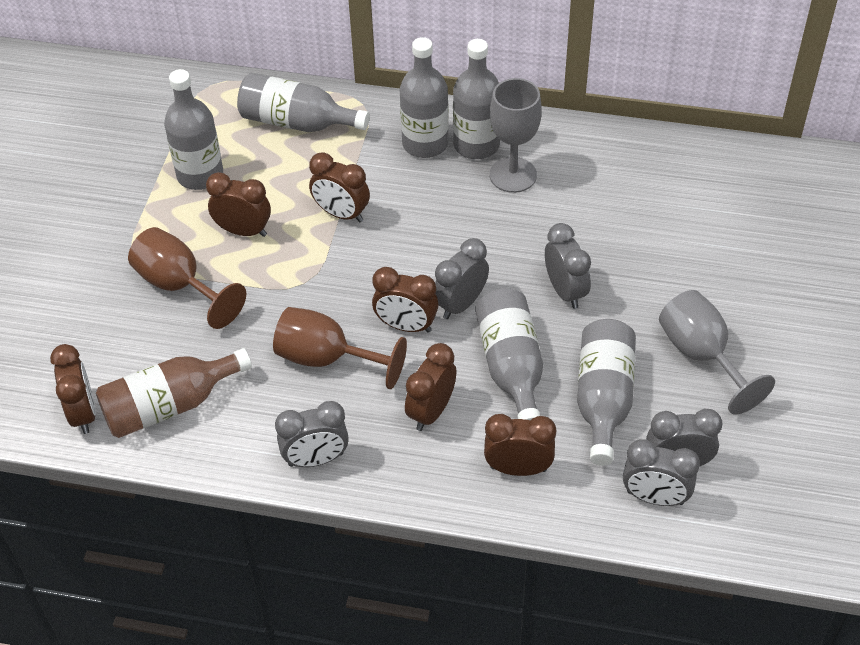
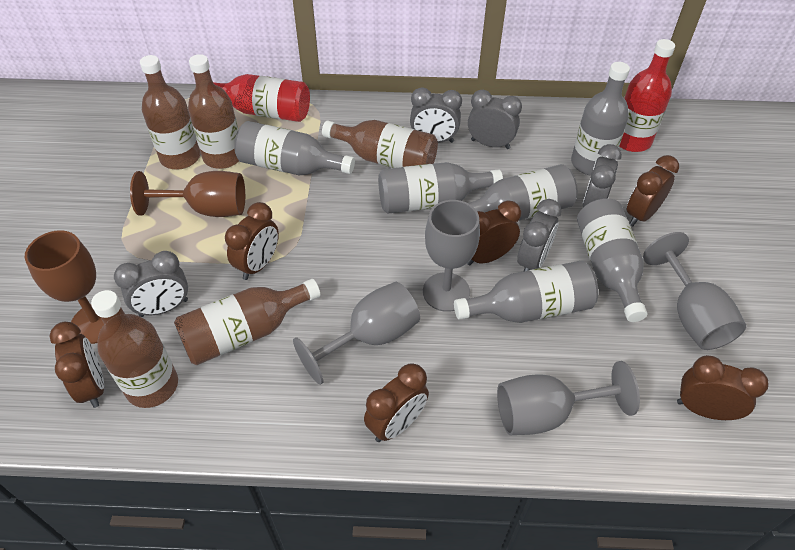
brown bottle: 1 -> 5
grey goblet: 2 -> 4
red bottle: 0 -> 2

